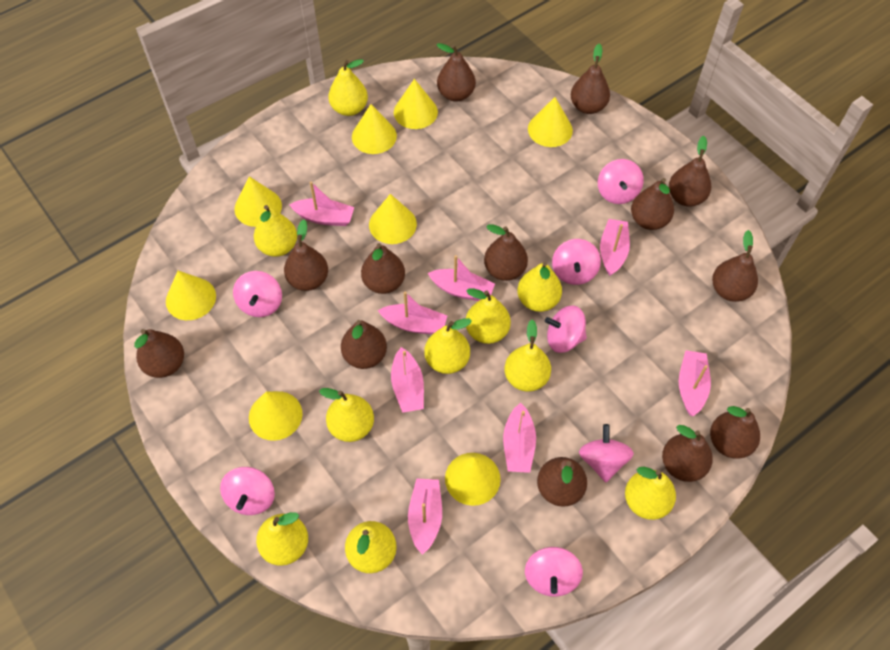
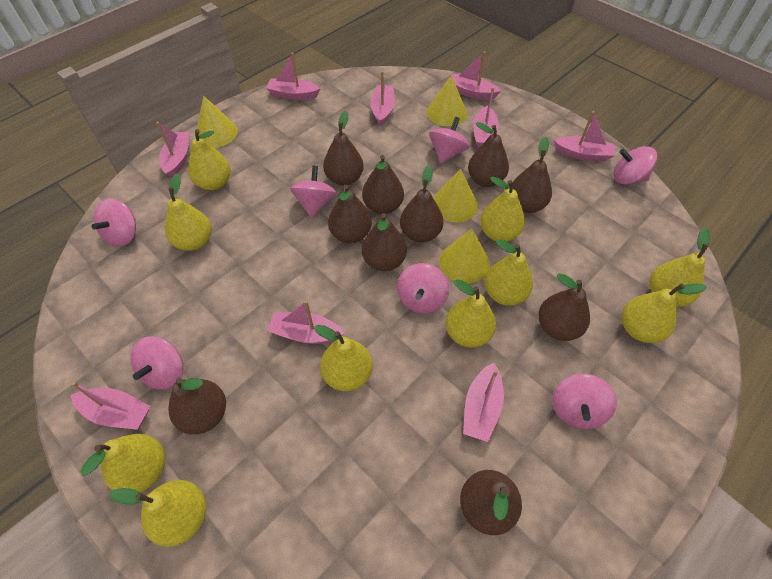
brown pear: 13 -> 10
pink boat: 8 -> 9
yellow cone: 8 -> 4

